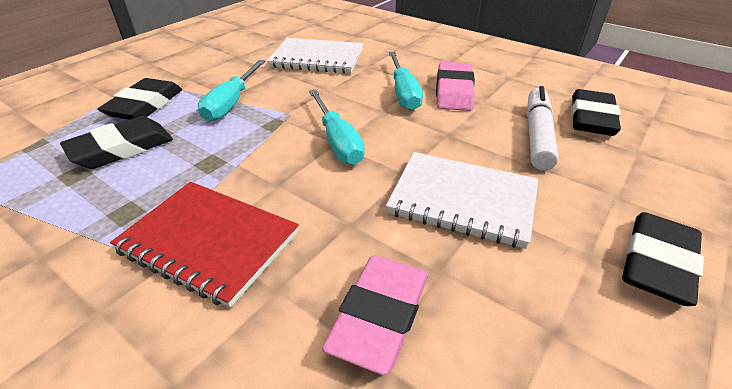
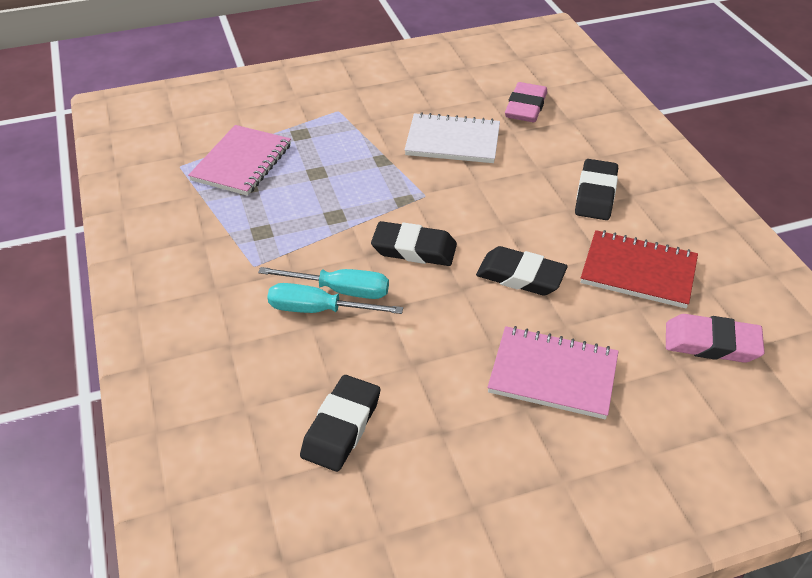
pink notebook: 0 -> 2
turquoise screwdriver: 3 -> 2
white marker: 1 -> 0
white notebook: 2 -> 1

